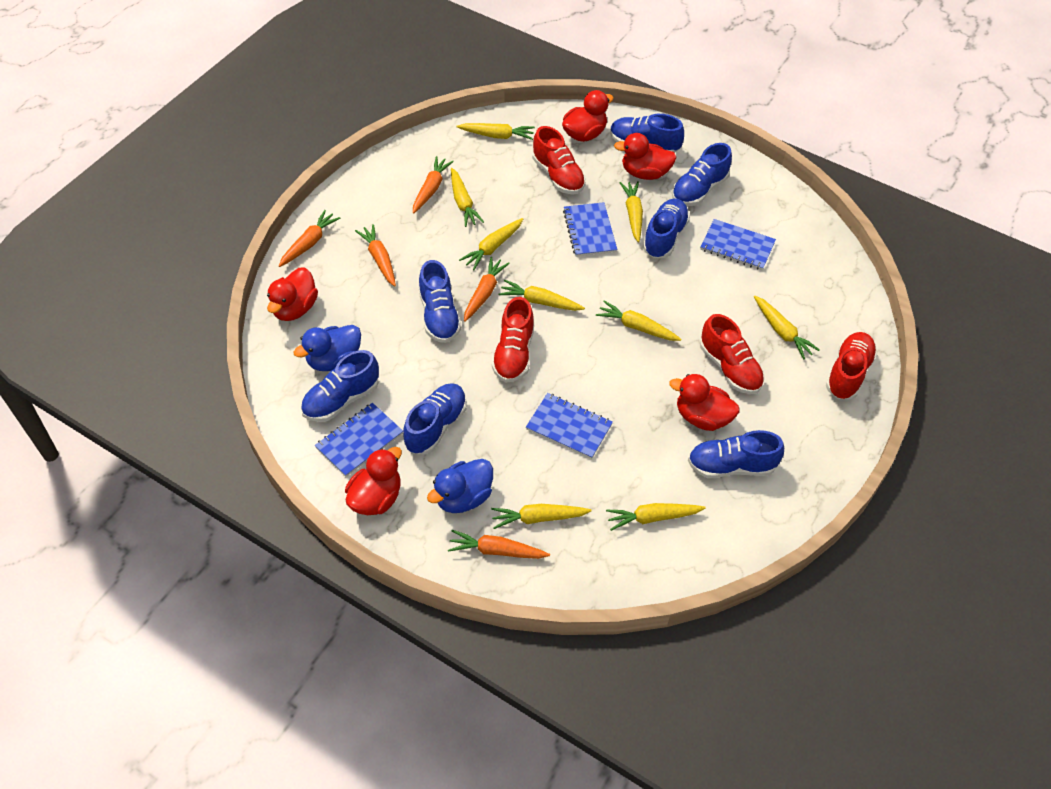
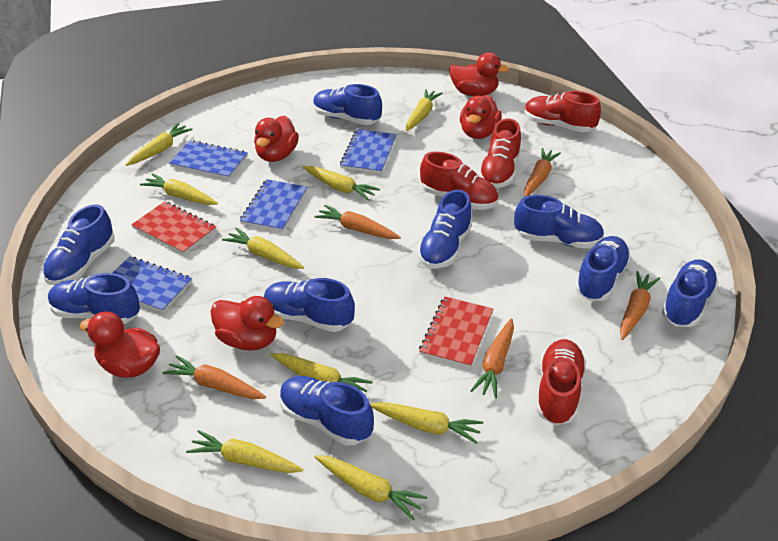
blue duck: 2 -> 0
blue shoe: 7 -> 9
red notebook: 0 -> 2

